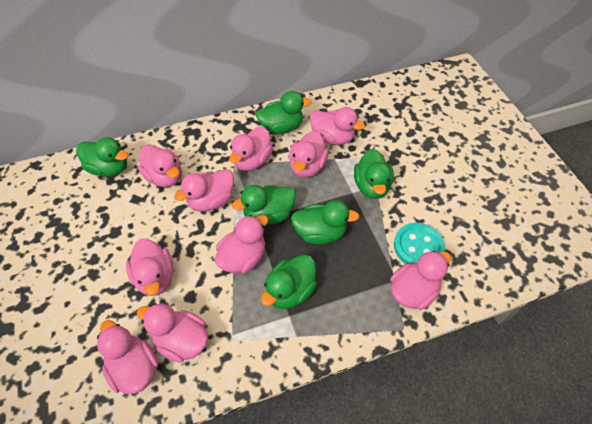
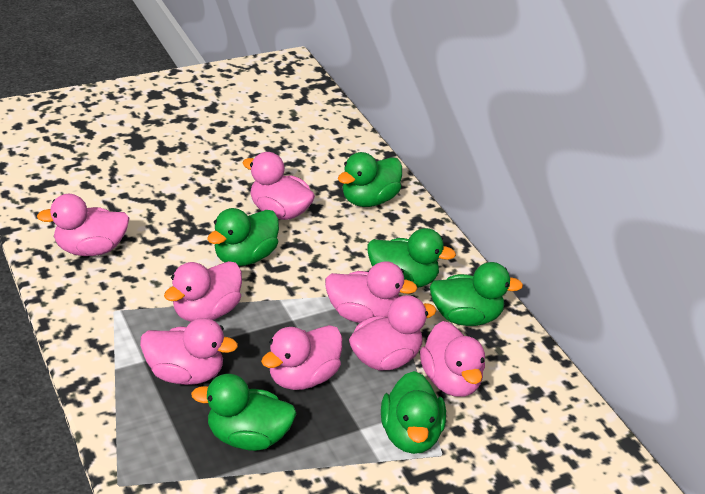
pink duck: 10 -> 8
turquoise button: 1 -> 0

